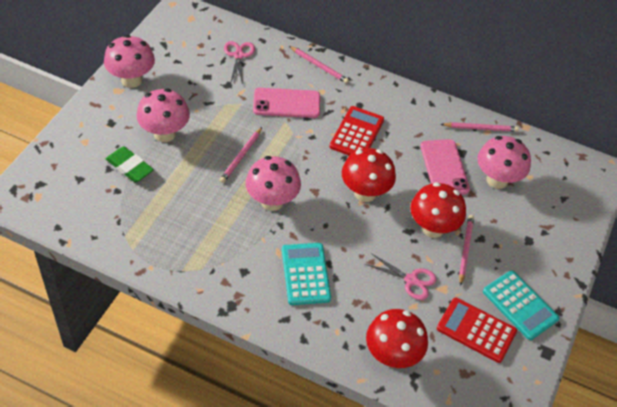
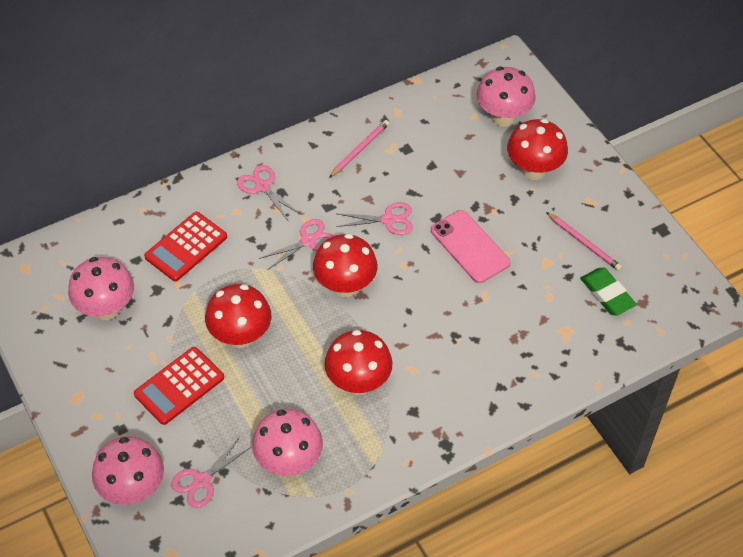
pink pencil: 4 -> 2
pink phone: 2 -> 1
pink scissors: 2 -> 4
red mushroom: 3 -> 4
turquoise calculator: 2 -> 0

